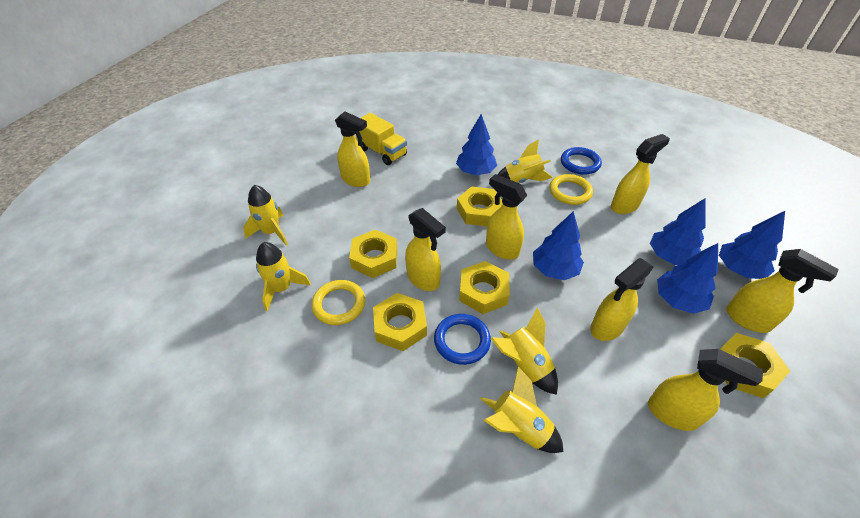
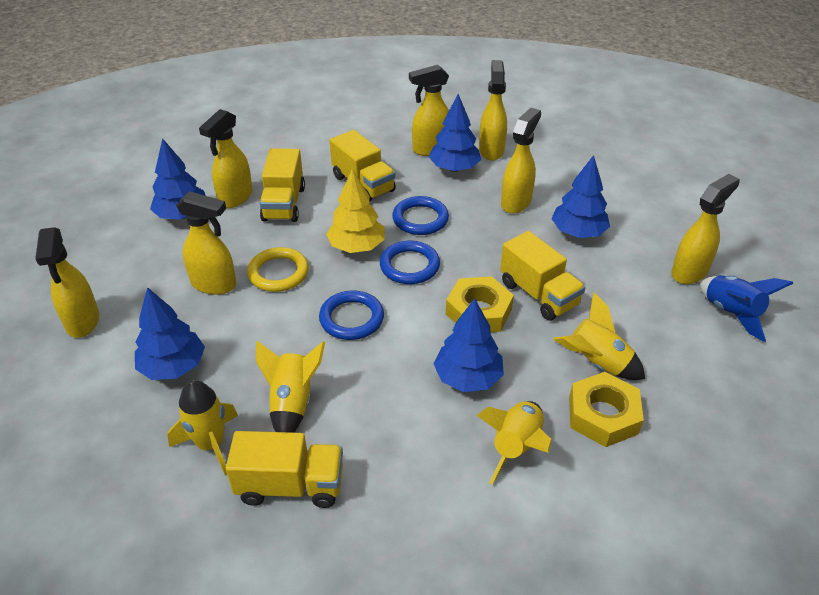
blue ring: 2 -> 3
blue rocket: 0 -> 1
yellow nut: 5 -> 2
yellow ring: 2 -> 1
yellow rocket: 5 -> 4
yellow tree: 0 -> 1
yellow truck: 1 -> 4

